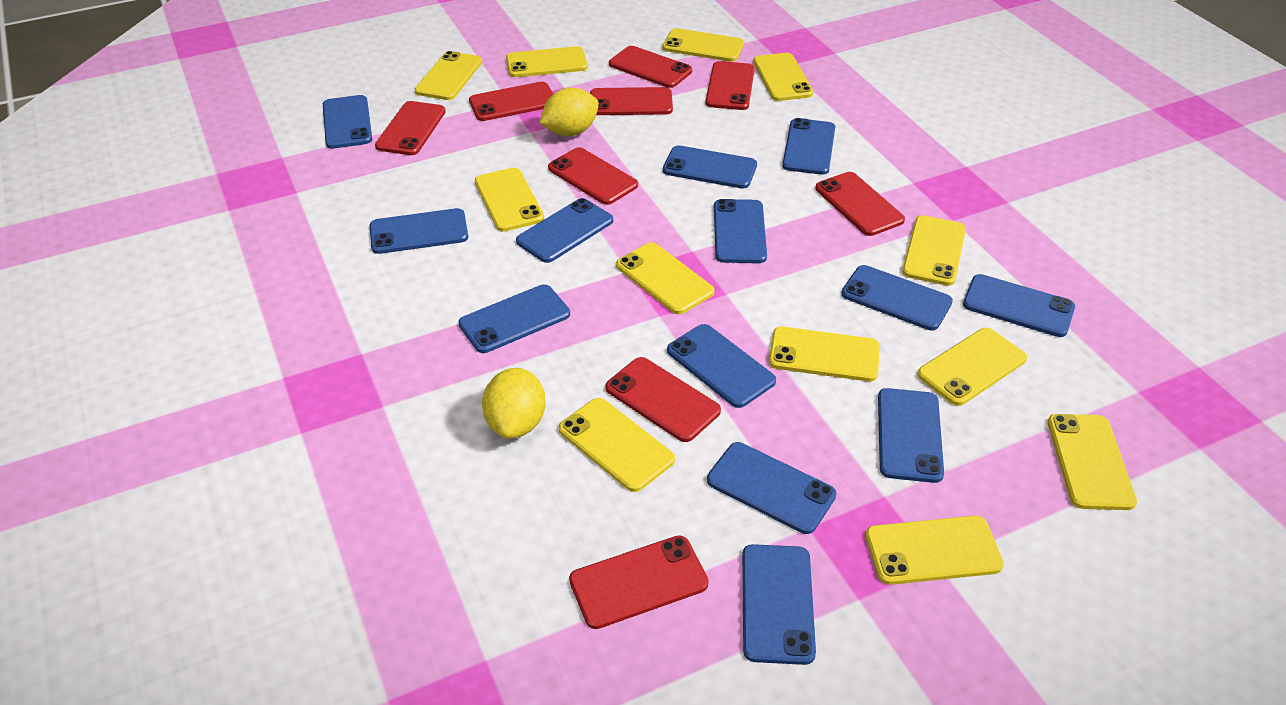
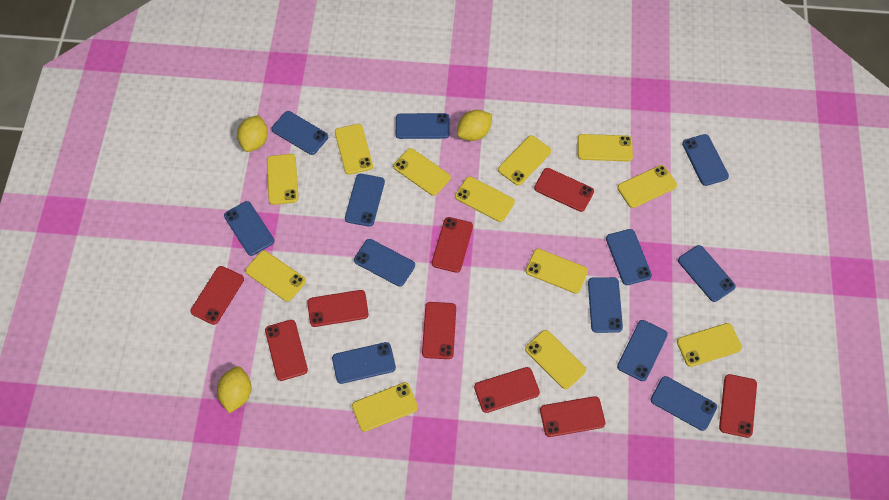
blue phone: 13 -> 12
yellow lemon: 2 -> 3

